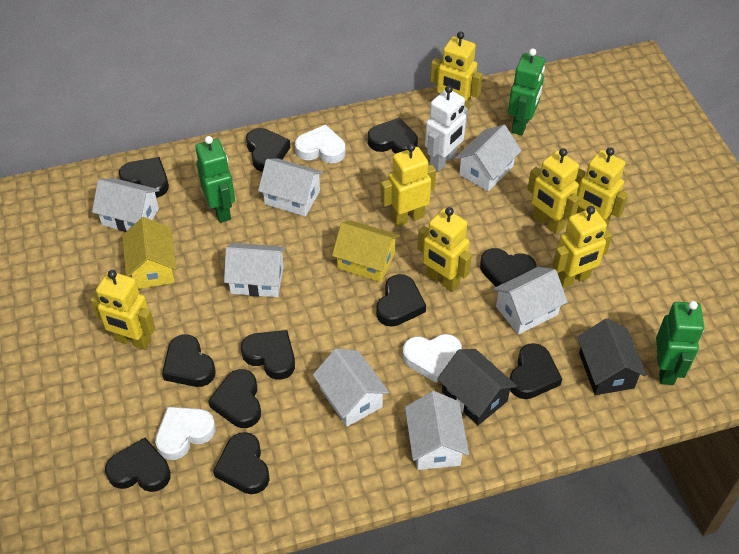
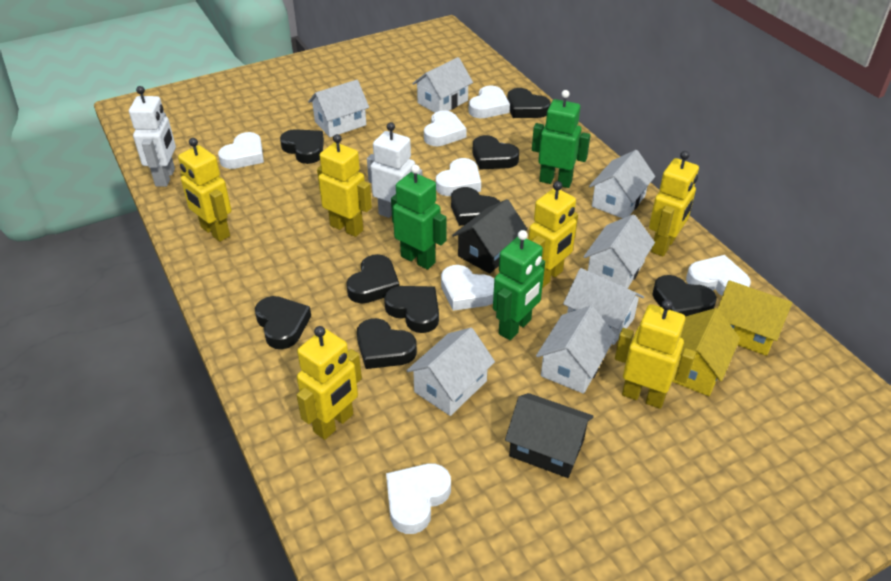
black heart: 11 -> 9
white heart: 3 -> 7
white robot: 1 -> 2
yellow robot: 7 -> 6

